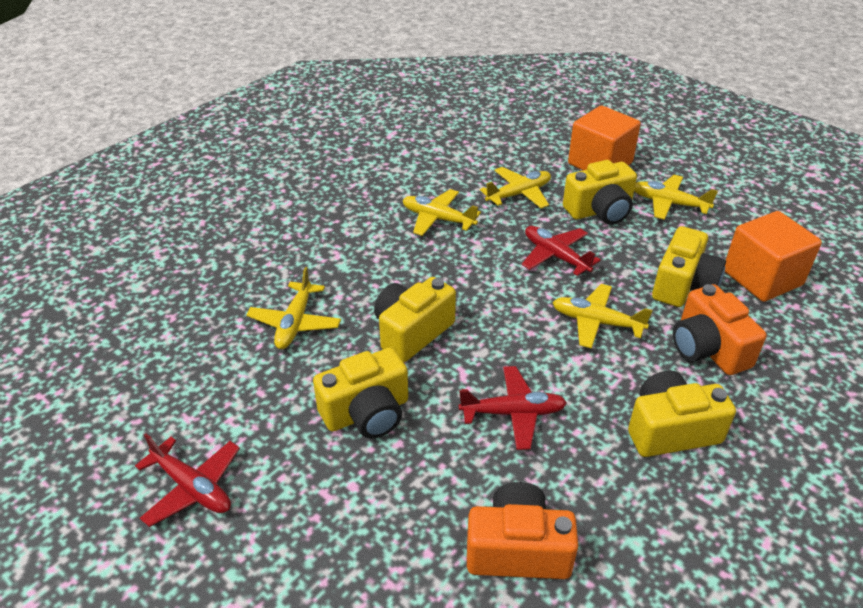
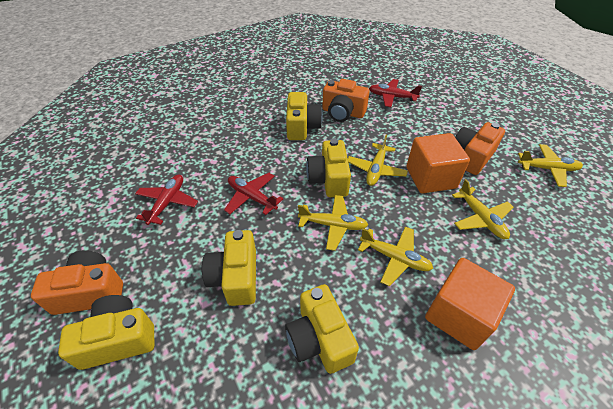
orange camera: 2 -> 3

